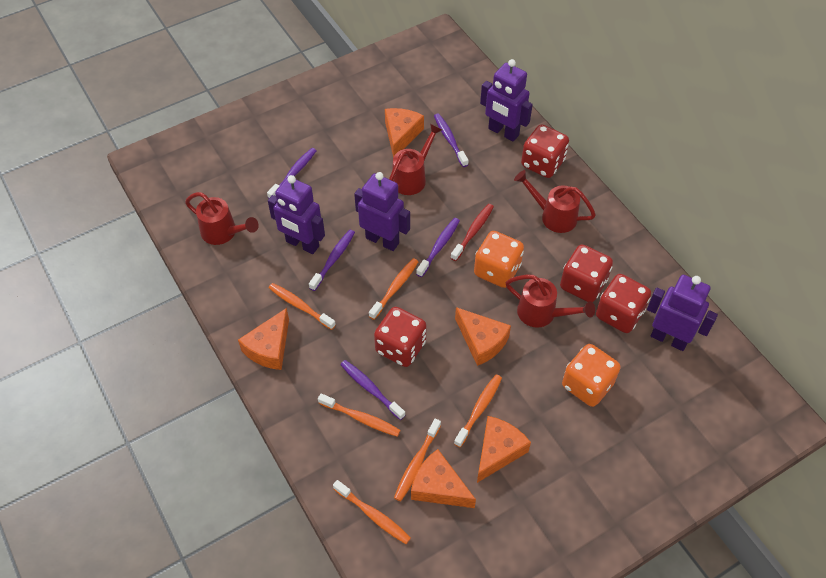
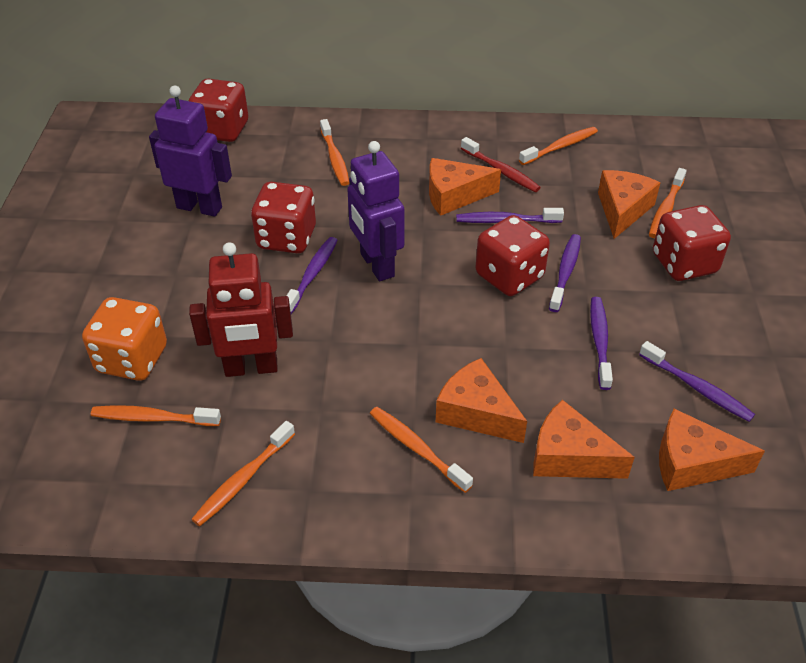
orange dice: 2 -> 1
purple robot: 4 -> 2
red robot: 0 -> 1
red watering can: 4 -> 0

